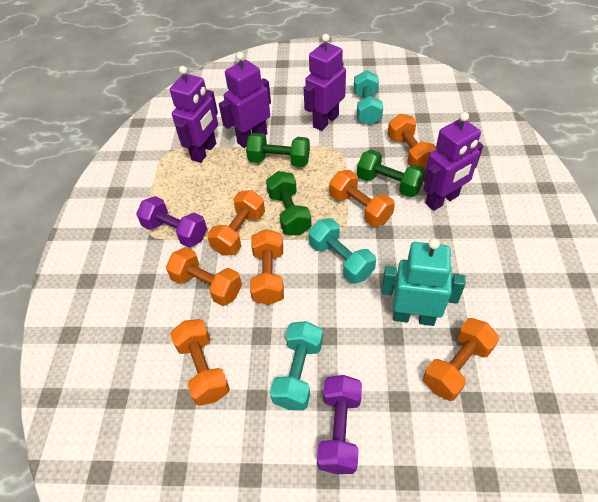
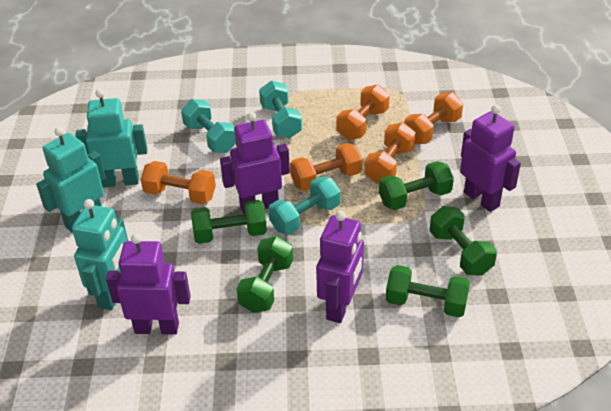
green dumbbell: 3 -> 5
orange dumbbell: 7 -> 5
purple dumbbell: 2 -> 0
turquoise robot: 1 -> 3

